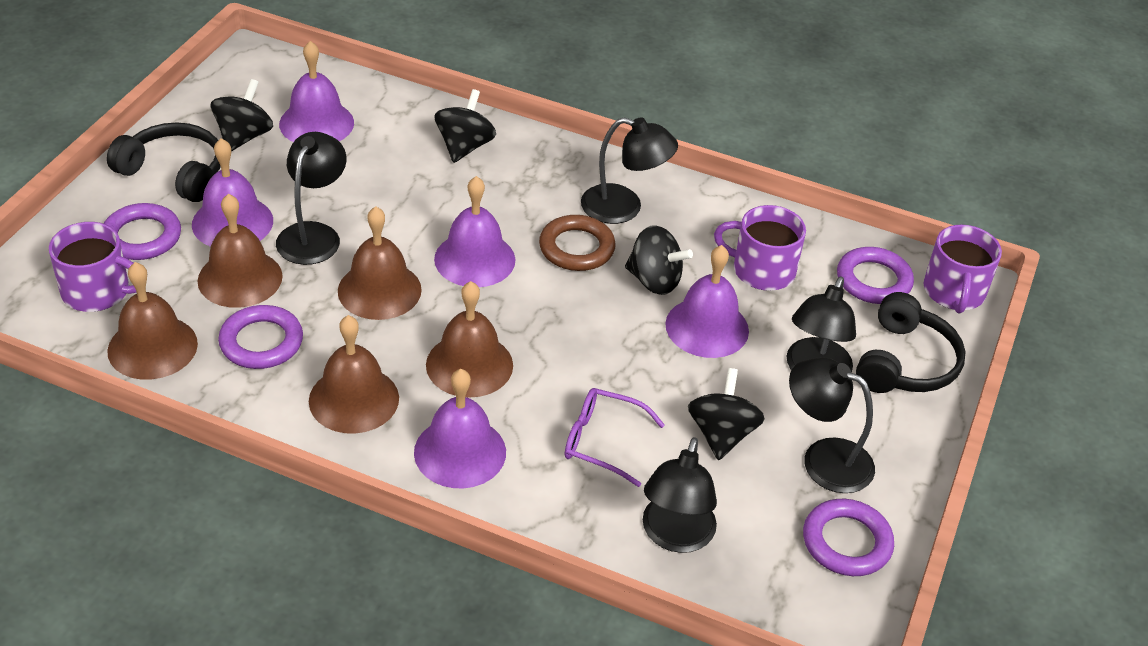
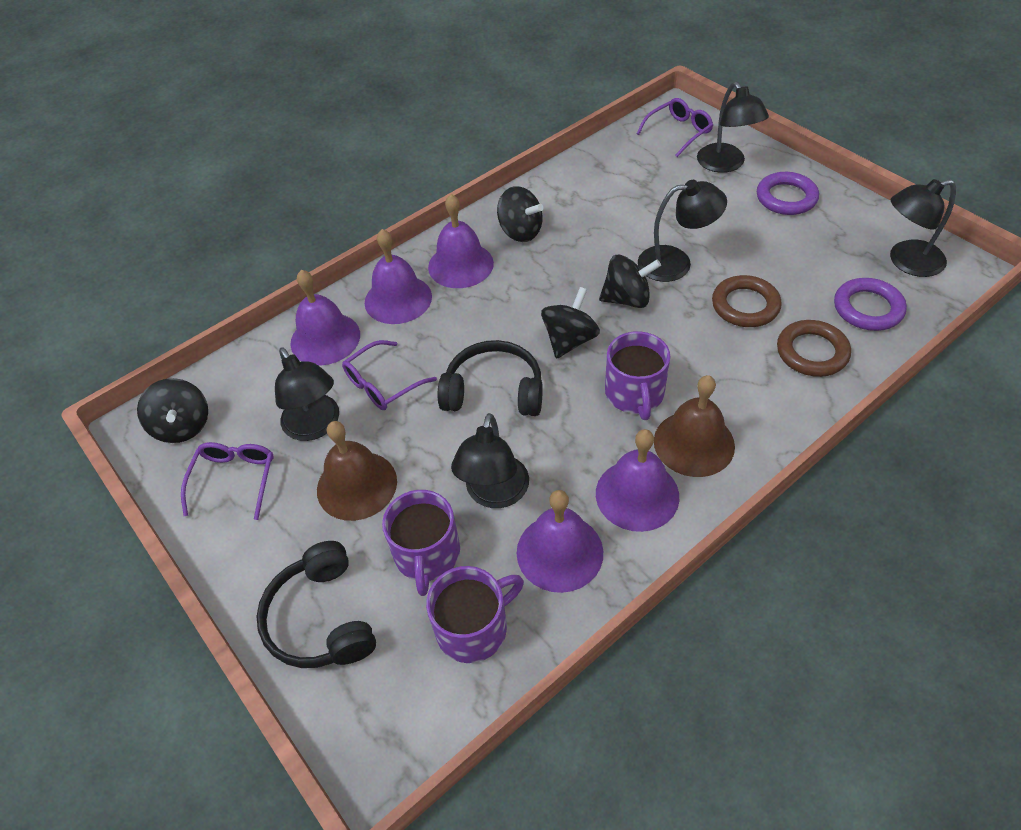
brown bell: 5 -> 2
brown ring: 1 -> 2
purple glasses: 1 -> 3
purple ring: 4 -> 2

